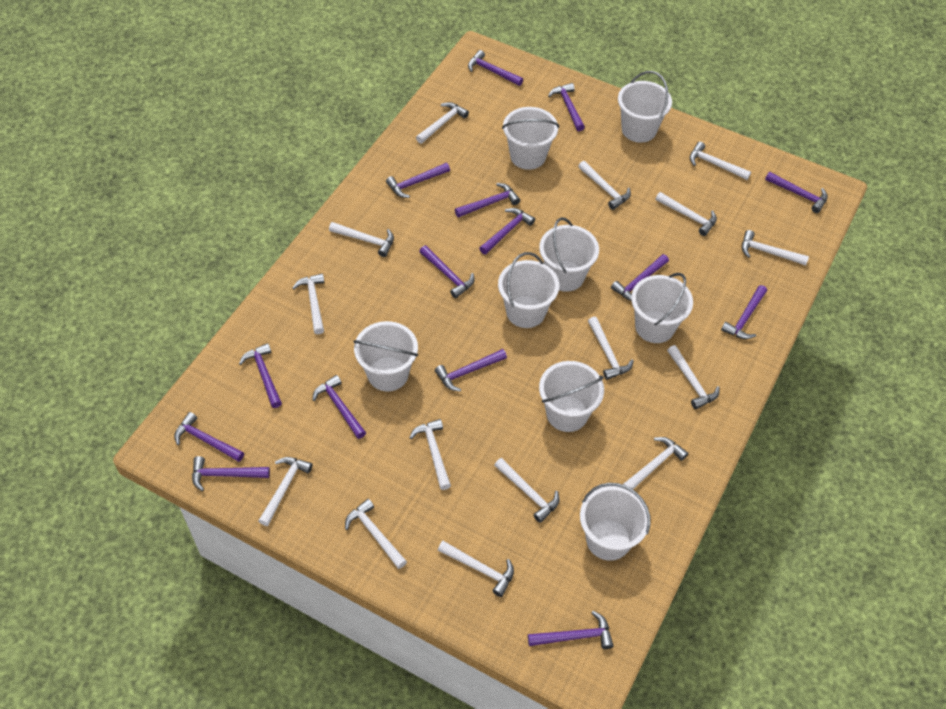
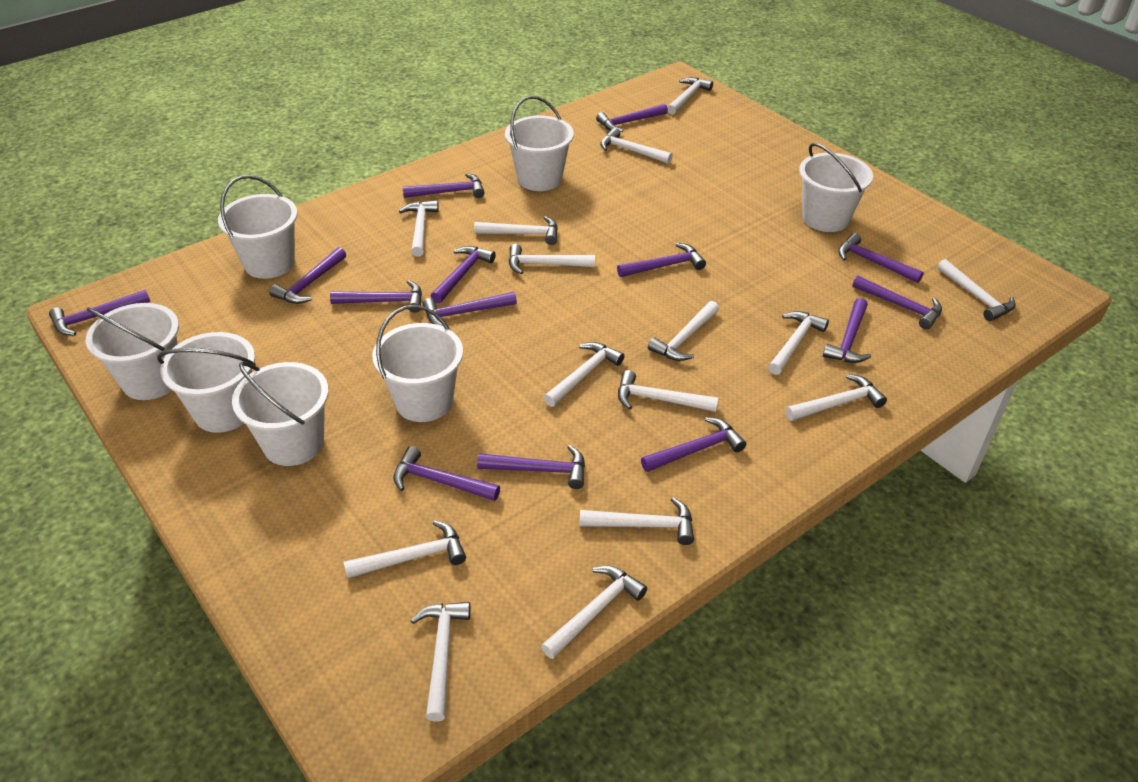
purple hammer: 15 -> 14
white bucket: 8 -> 7

